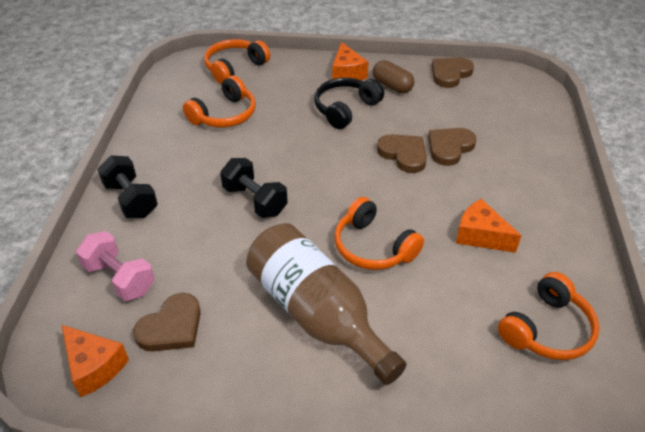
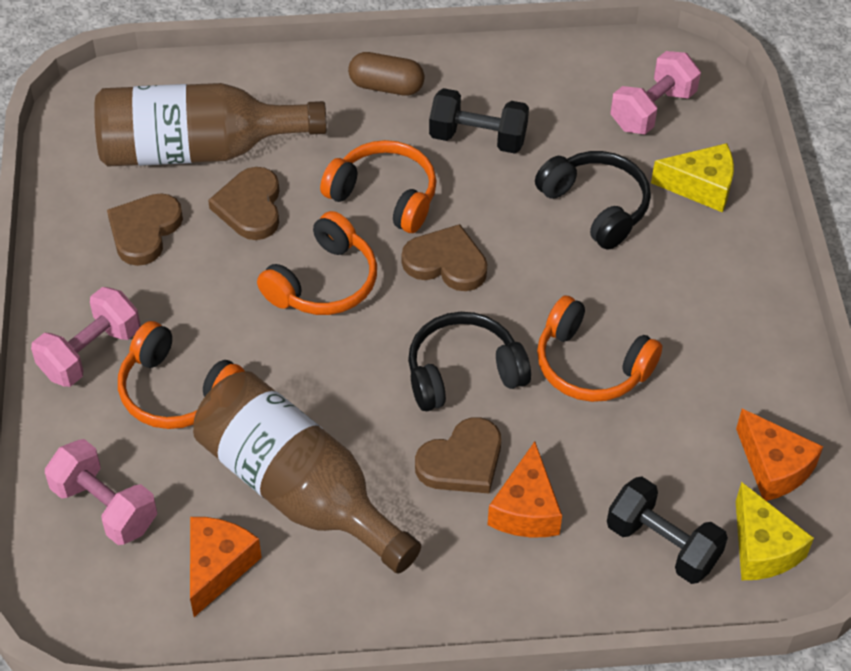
black headphones: 1 -> 2
brown bottle: 1 -> 2
pink dumbbell: 1 -> 3
yellow cheese: 0 -> 2

